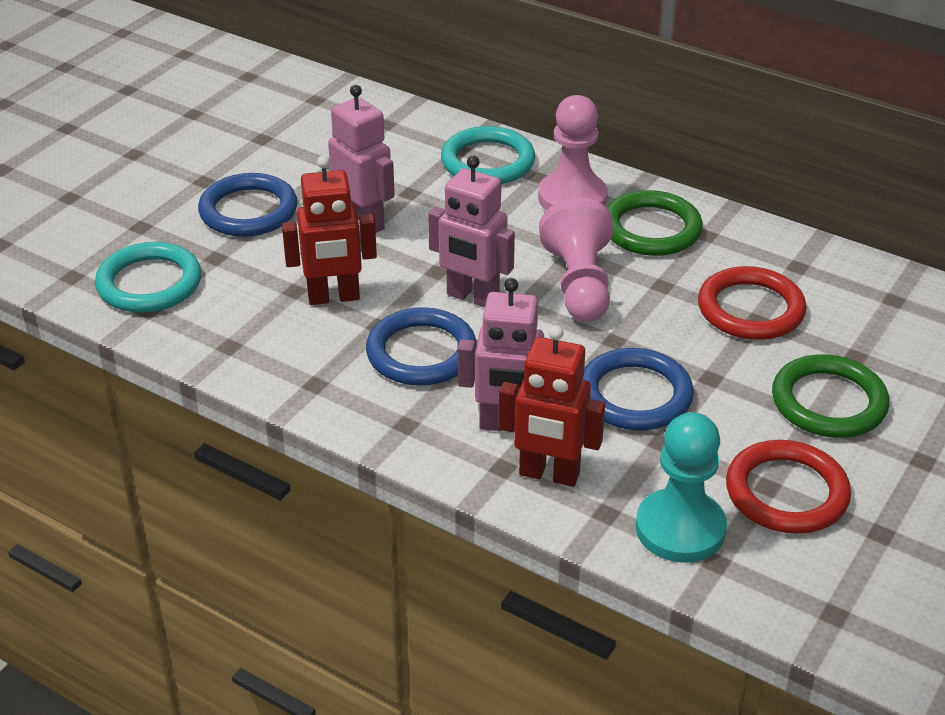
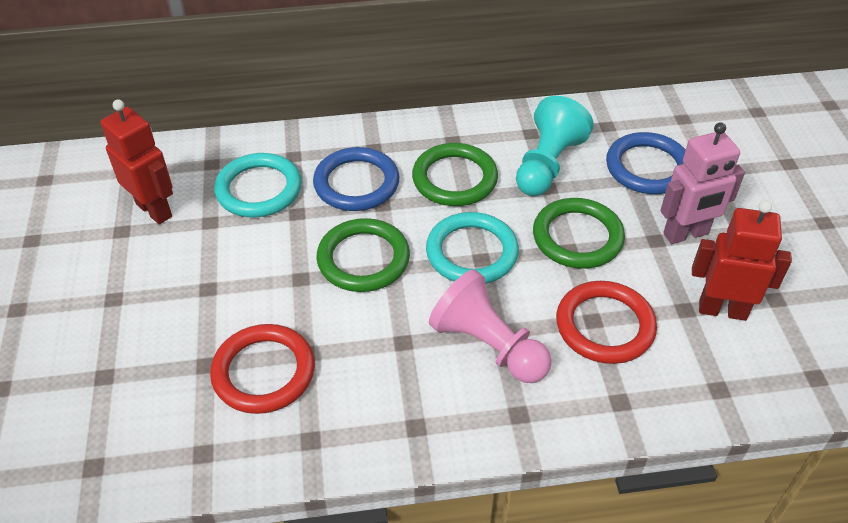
blue ring: 3 -> 2
green ring: 2 -> 3
pink pawn: 2 -> 1
pink robot: 3 -> 1

